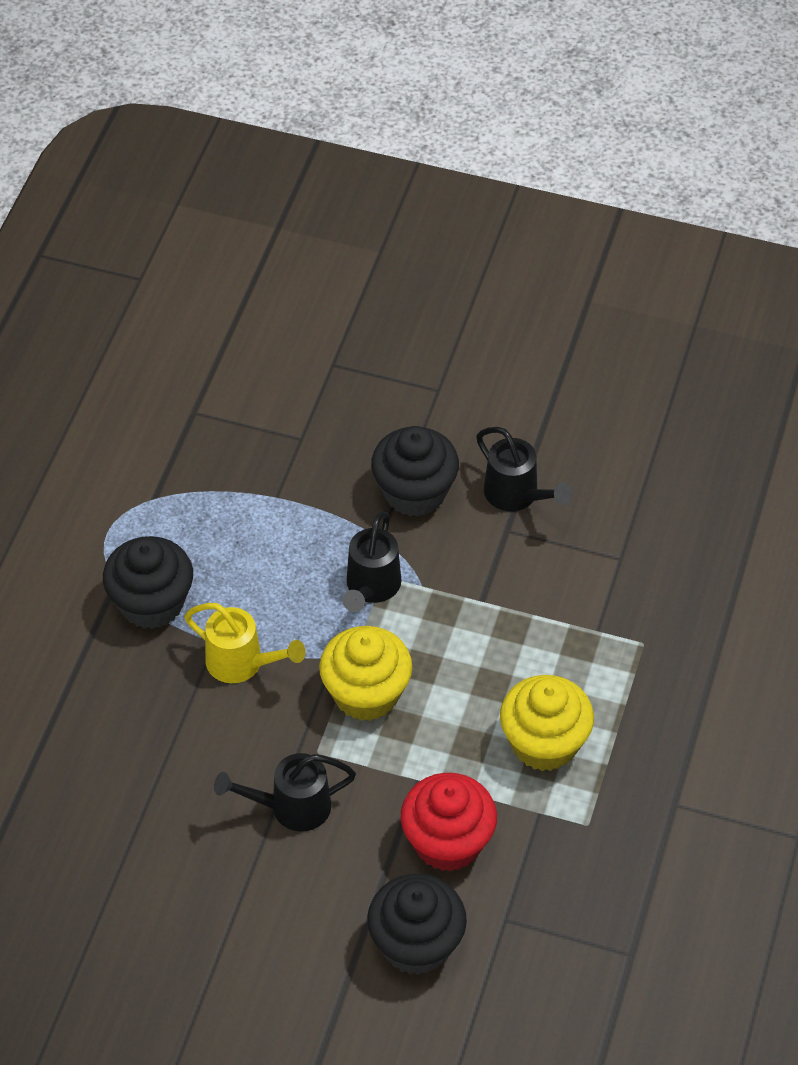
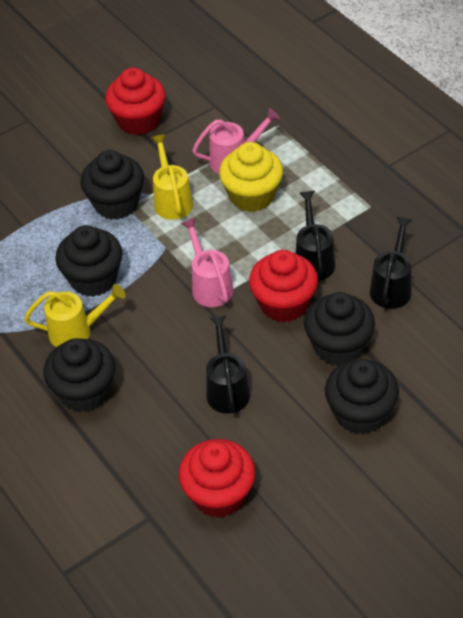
black cupcake: 3 -> 5
pink watering can: 0 -> 2
red cupcake: 1 -> 3
yellow cupcake: 2 -> 1
yellow watering can: 1 -> 2

